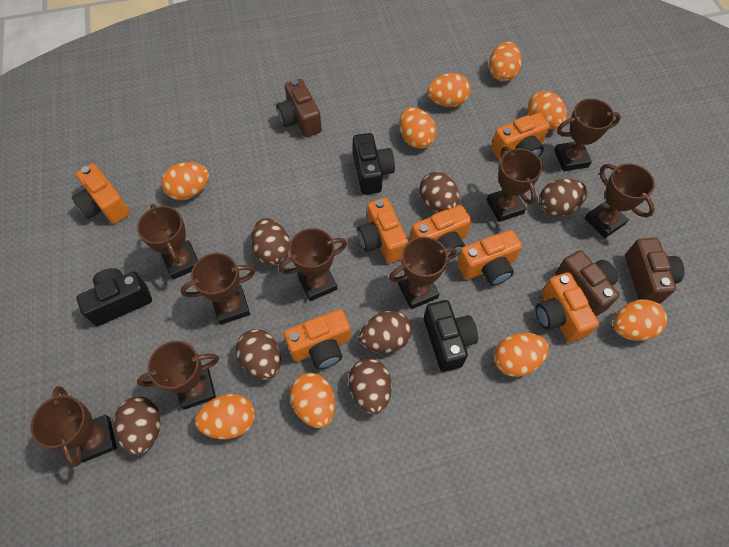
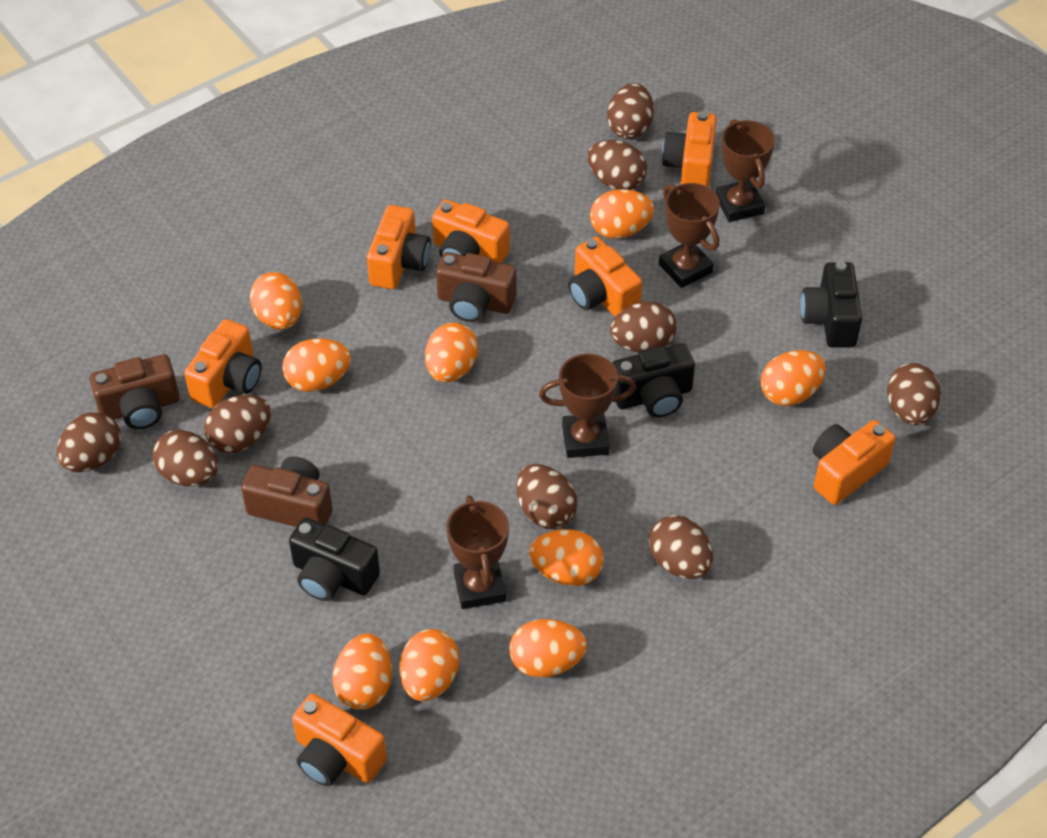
brown egg: 7 -> 9
brown trophy: 9 -> 4

